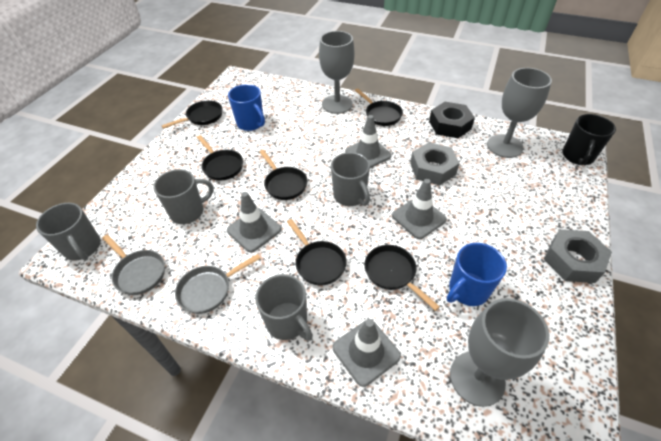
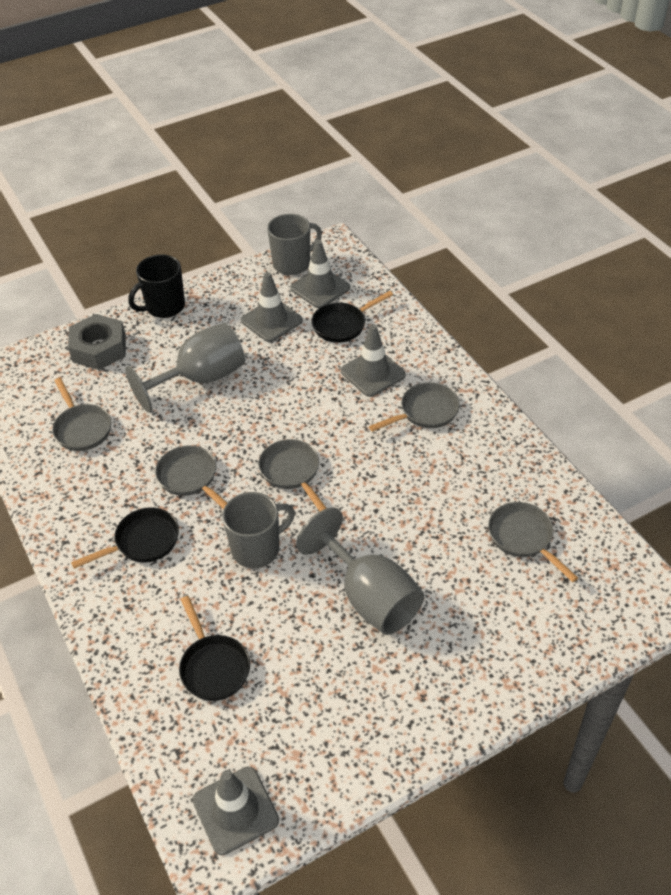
black nut: 1 -> 0
black pan: 6 -> 3
blue mug: 2 -> 0
grey goblet: 3 -> 2
grey mug: 4 -> 2
grey nut: 2 -> 1
grey pan: 2 -> 5

